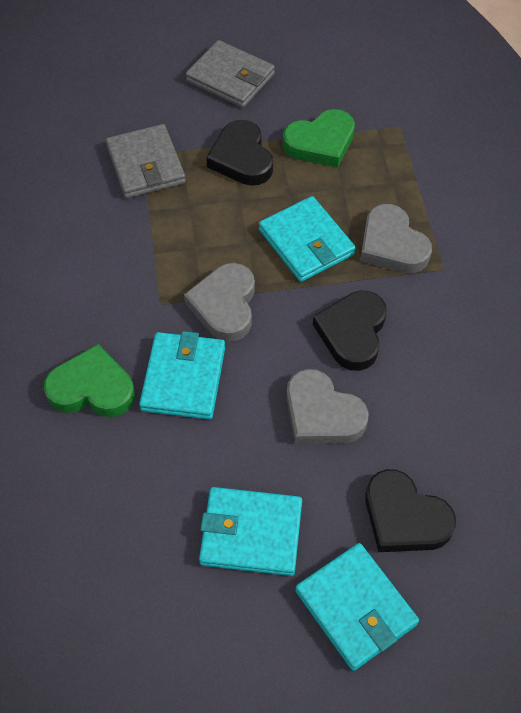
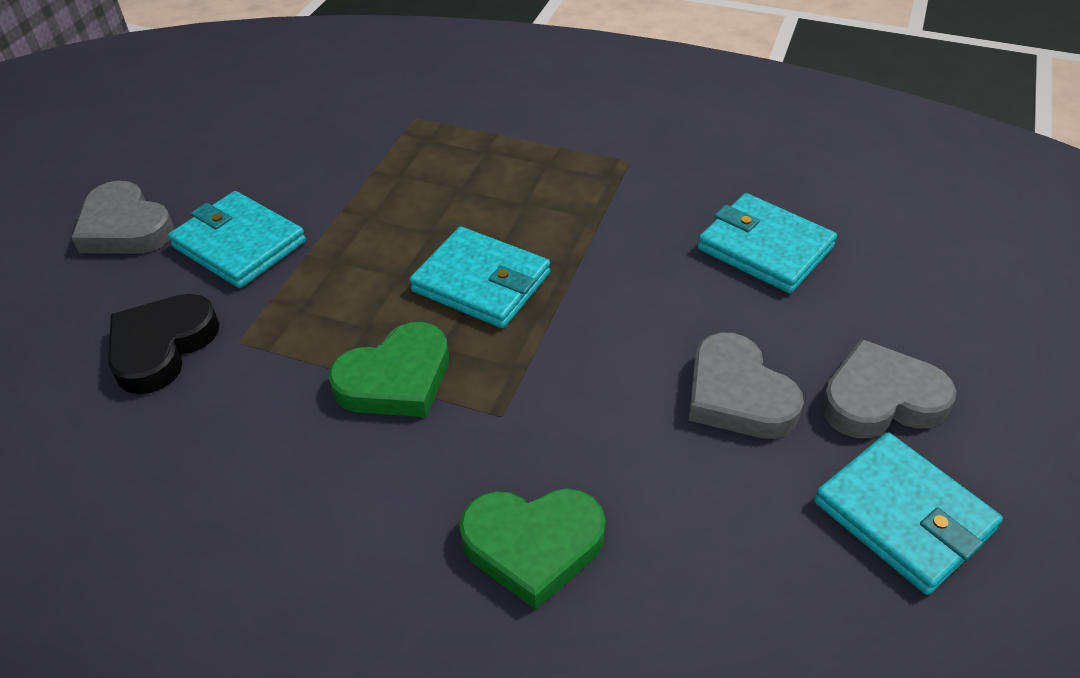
black heart: 3 -> 1
grey wallet: 2 -> 0

